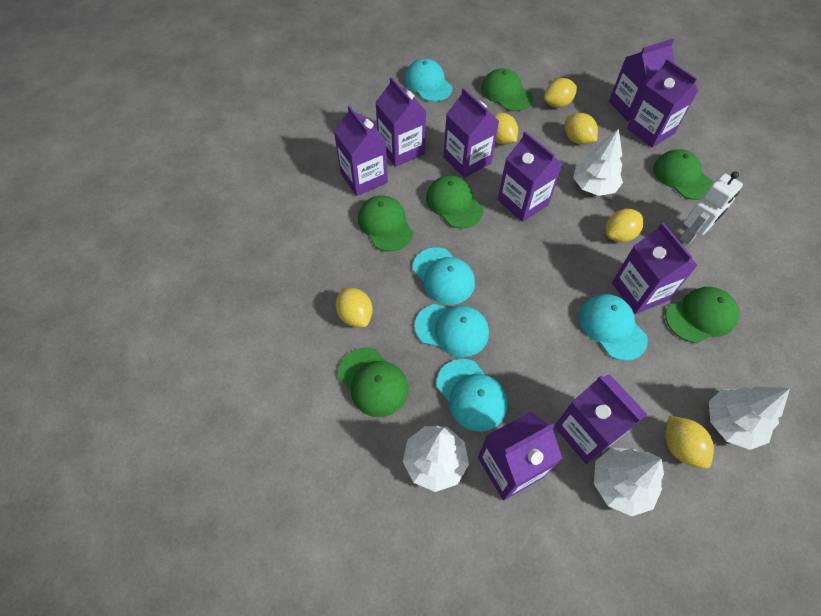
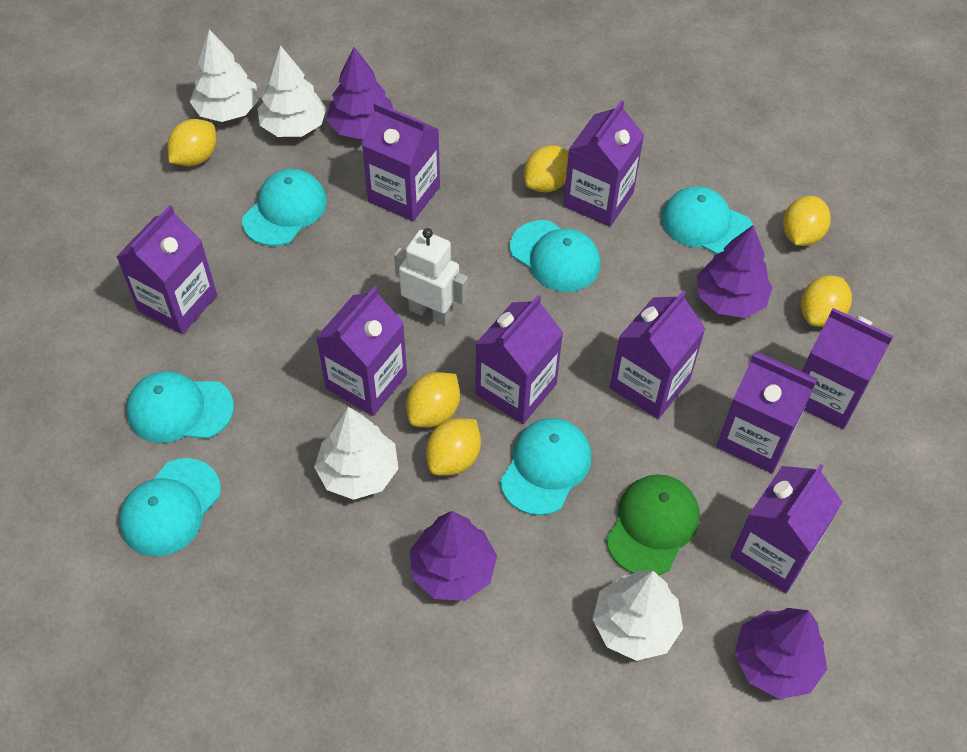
green cap: 6 -> 1
purple tree: 0 -> 4
turquoise cap: 5 -> 6

